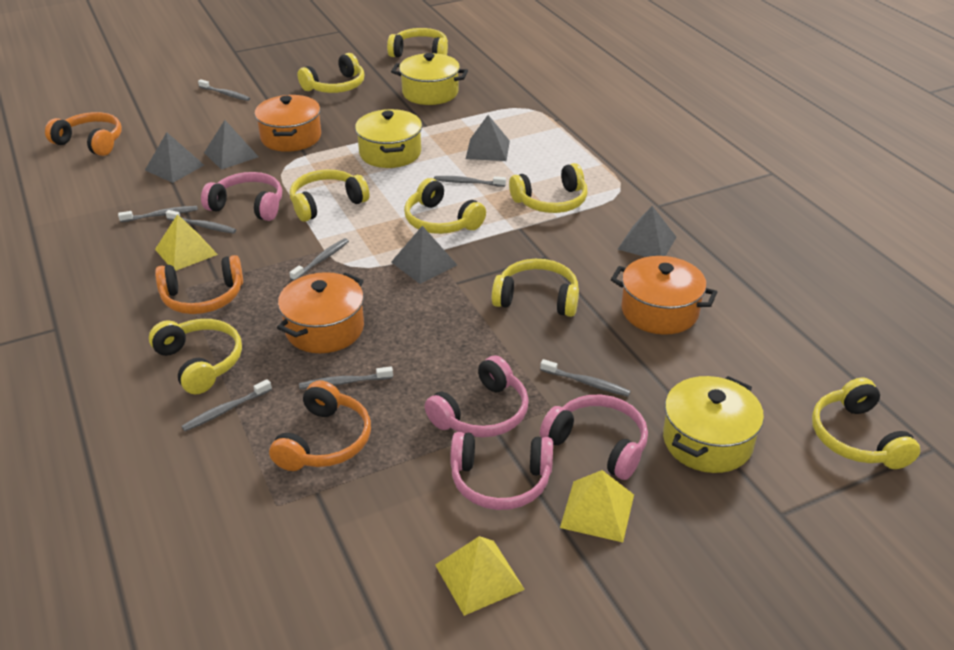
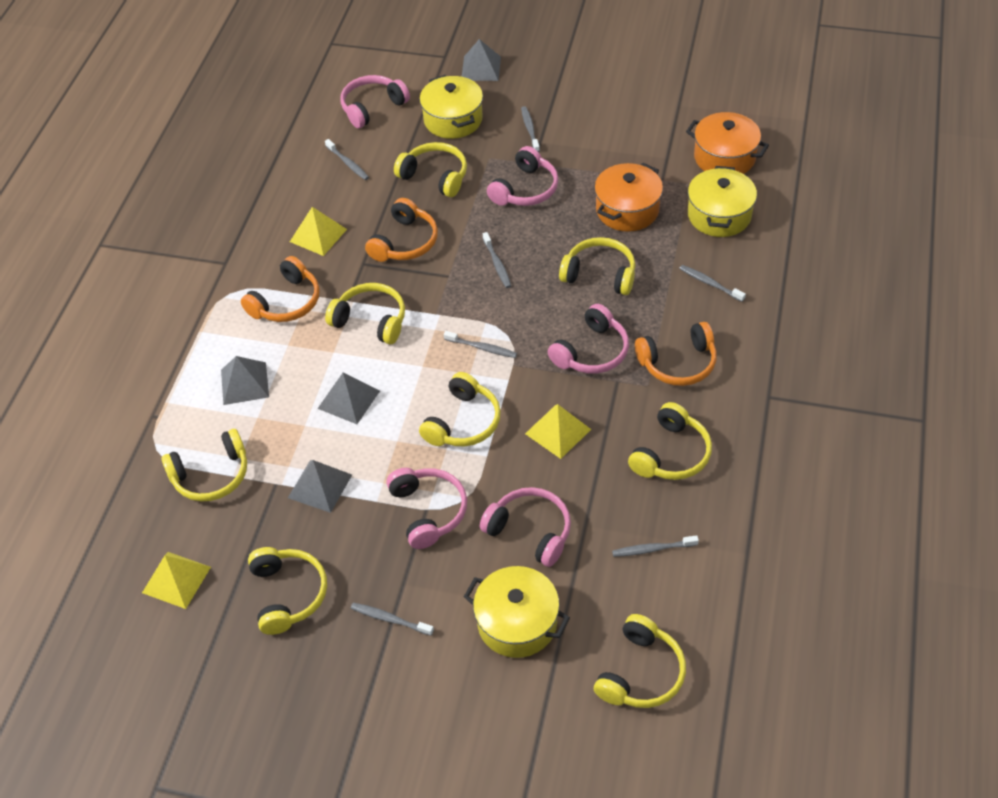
grey pyramid: 5 -> 4
grey toothbrush: 8 -> 7
orange pot: 3 -> 2
pink headphones: 4 -> 5

